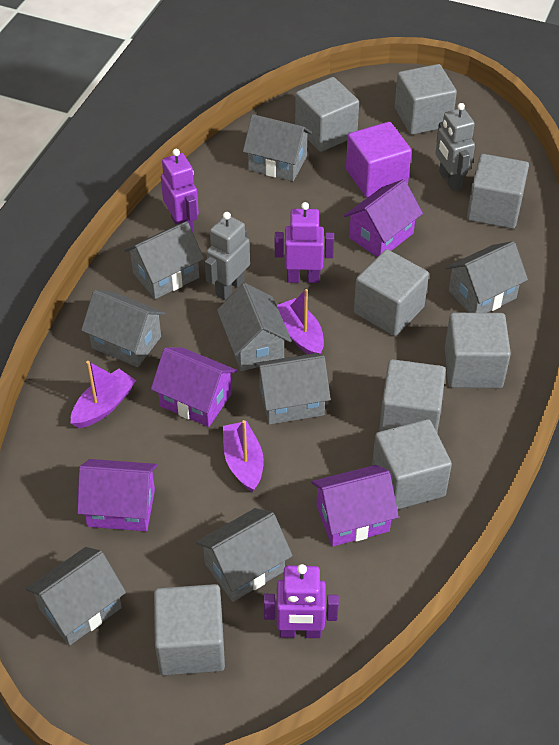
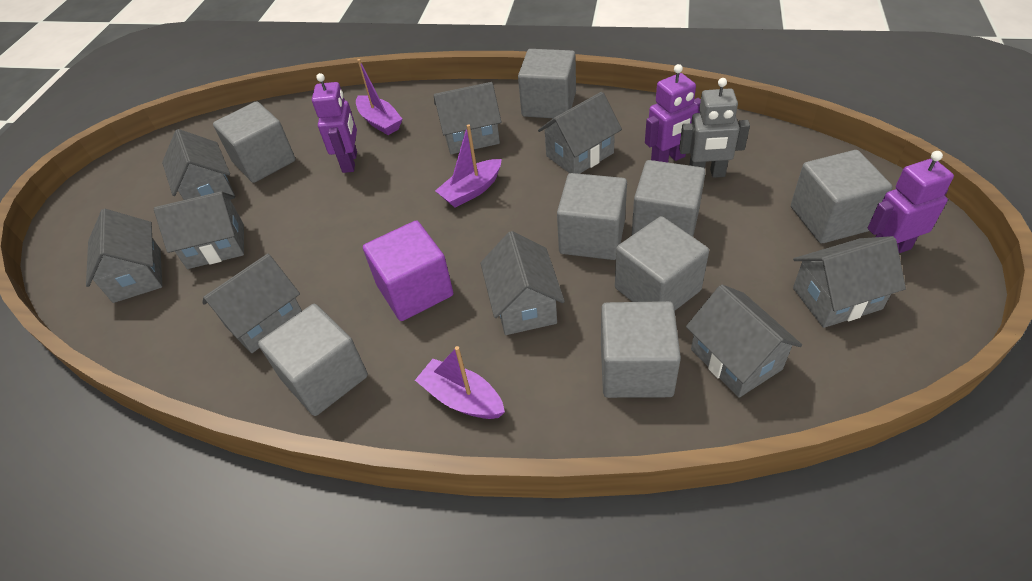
grey house: 8 -> 9
grey robot: 2 -> 1
purple house: 4 -> 0

